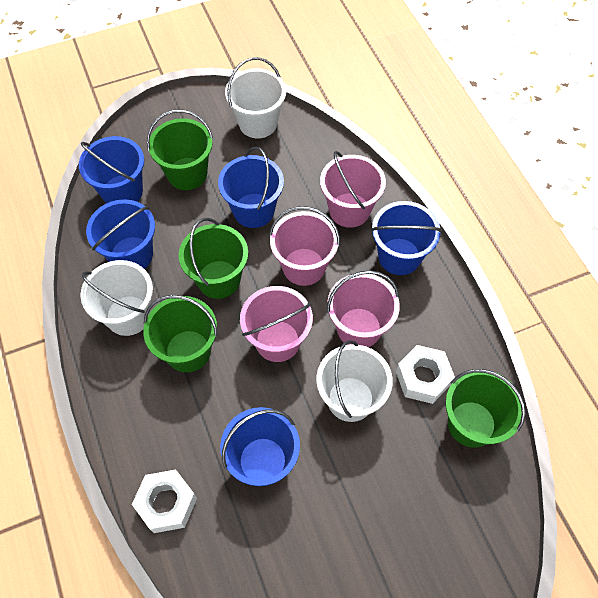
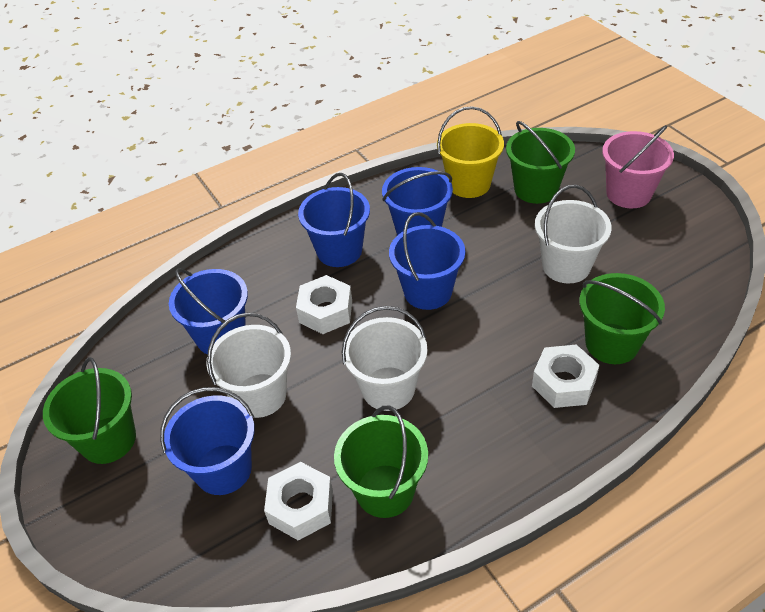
pink bucket: 4 -> 1
white nut: 2 -> 3
yellow bucket: 0 -> 1

